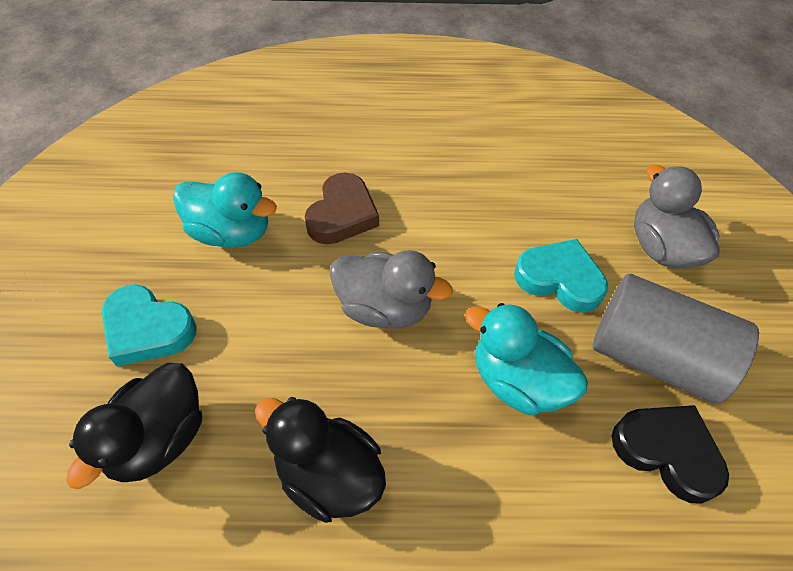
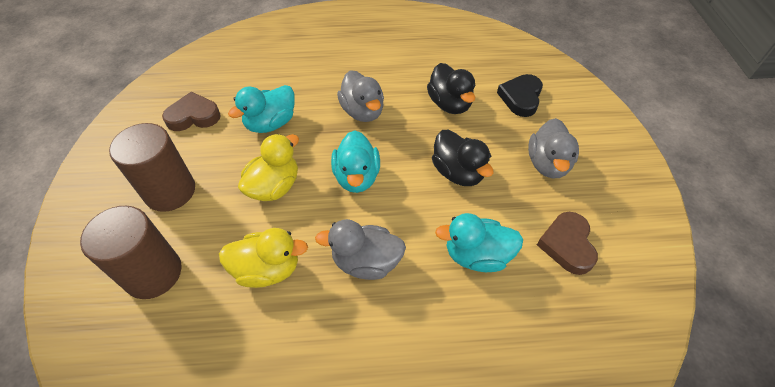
brown cylinder: 0 -> 2
brown heart: 1 -> 2
grey cylinder: 1 -> 0
grey duck: 2 -> 3
turquoise duck: 2 -> 3
turquoise heart: 2 -> 0
yellow duck: 0 -> 2

